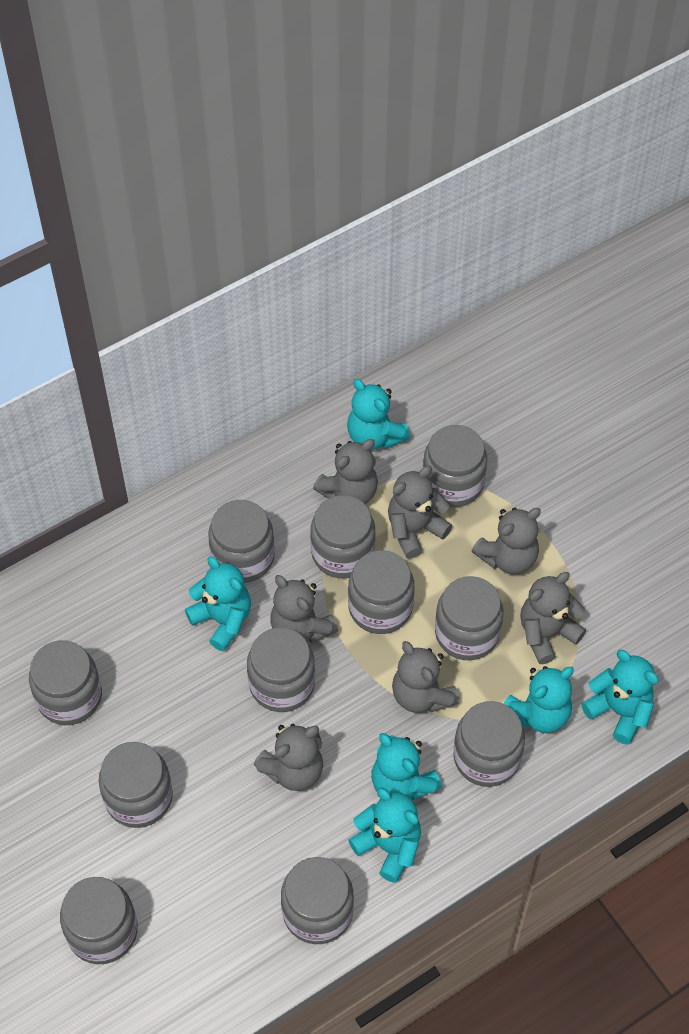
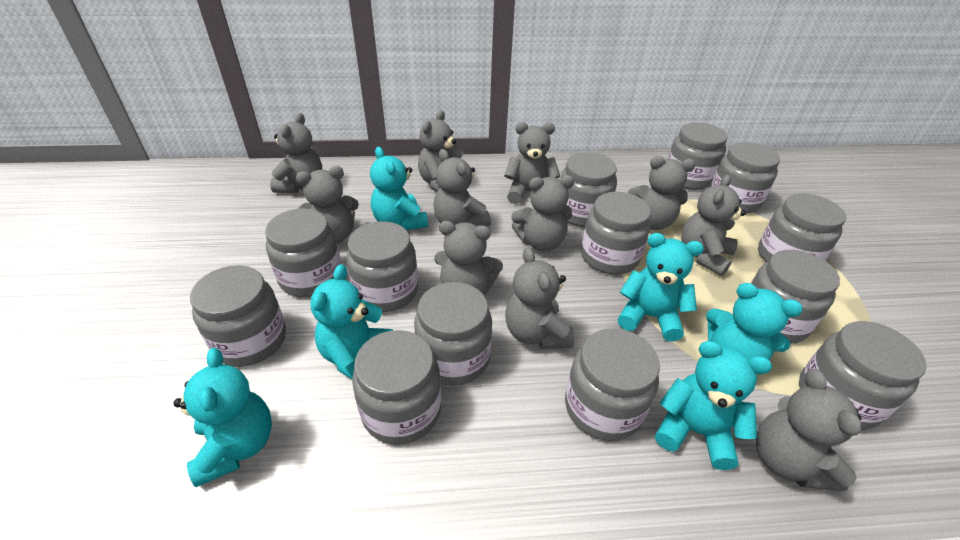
grey jar: 11 -> 13
grey teddy bear: 7 -> 11

